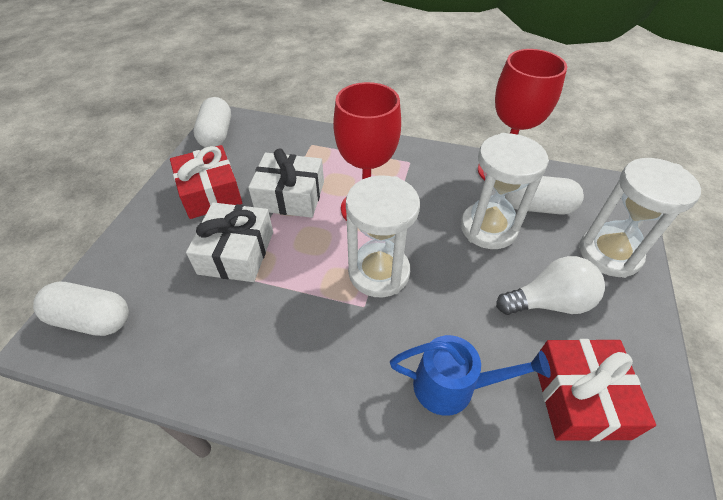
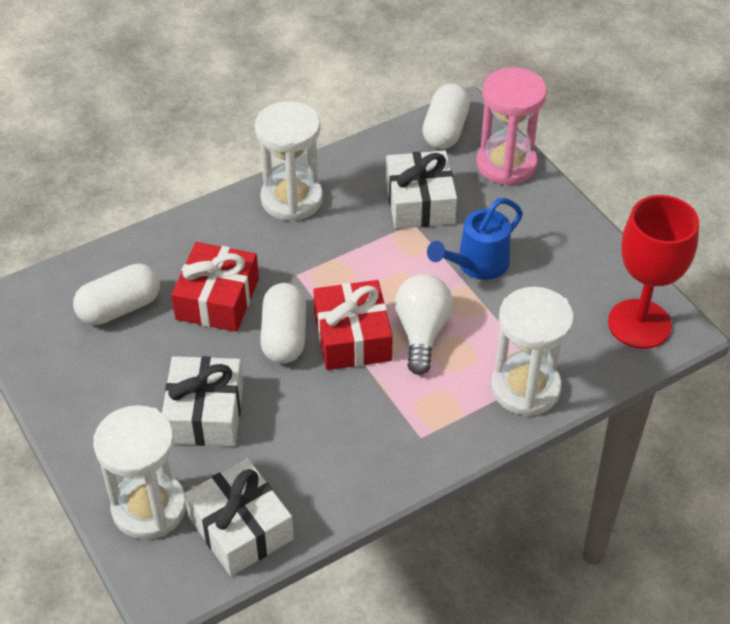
pink hourglass: 0 -> 1
red goblet: 2 -> 1
white gift: 2 -> 3

